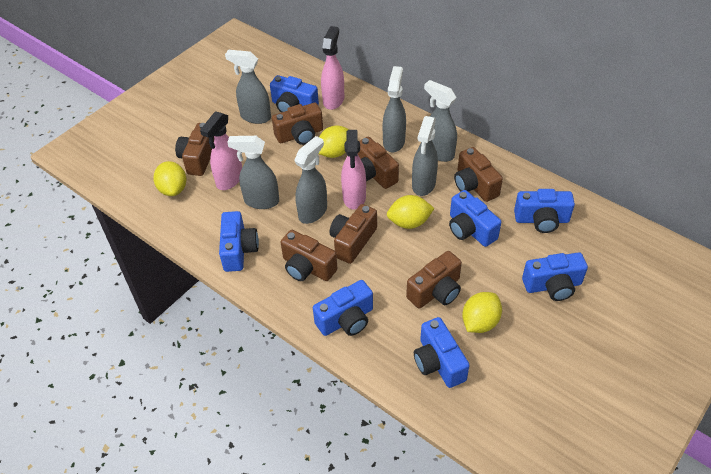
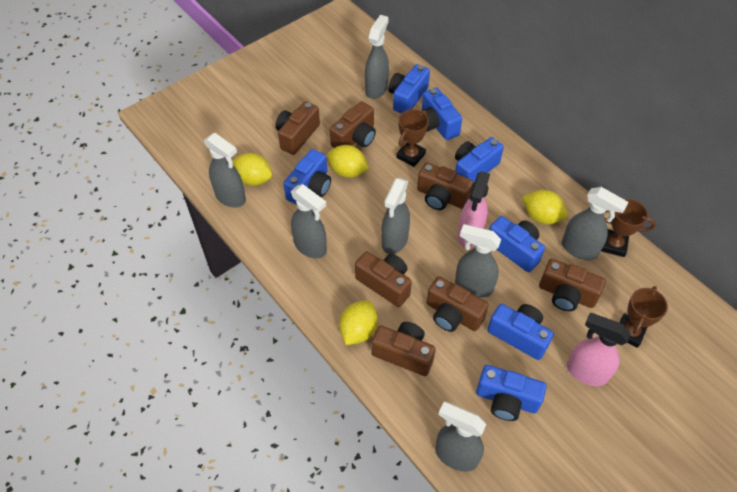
brown trophy: 0 -> 3
grey spray bottle: 6 -> 7
pink spray bottle: 3 -> 2

